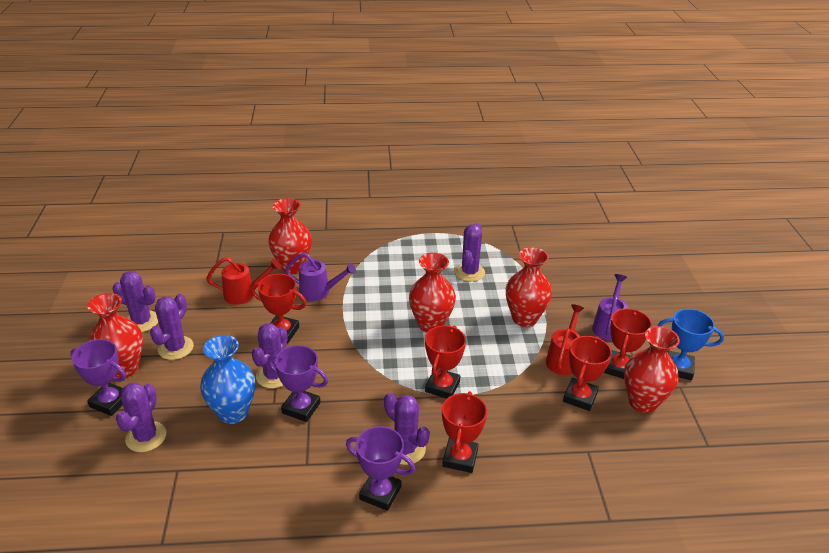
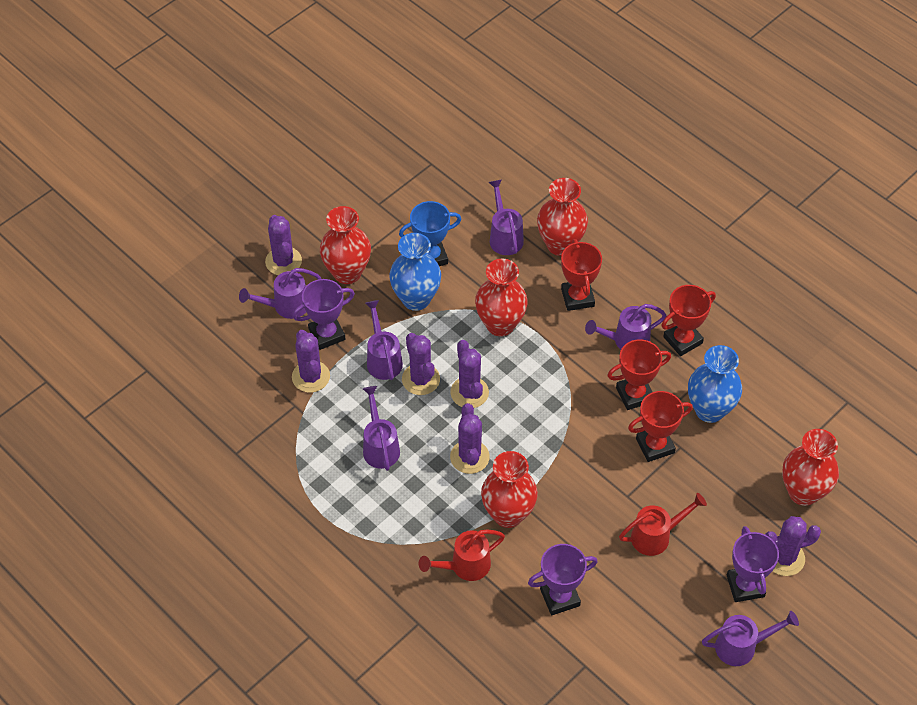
blue vase: 1 -> 2
purple watering can: 2 -> 6
red trophy: 5 -> 4

